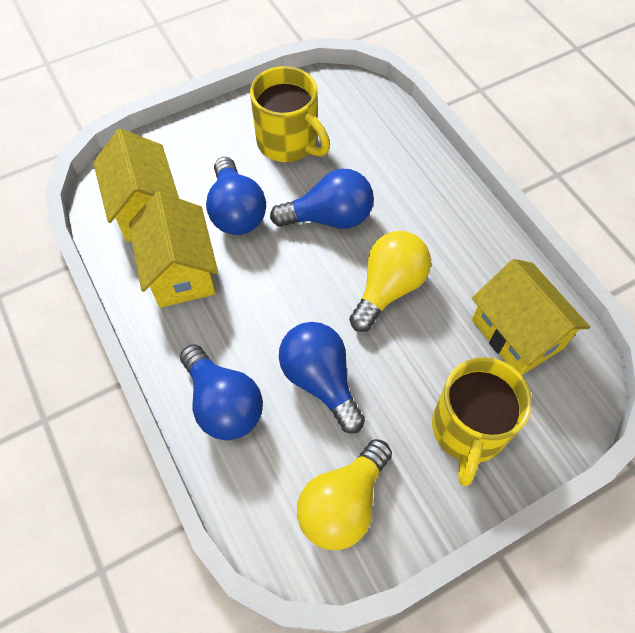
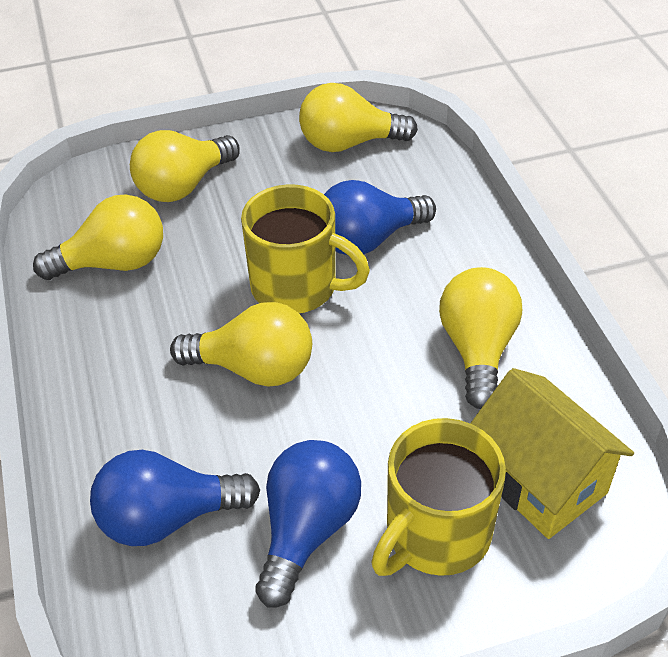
blue light bulb: 4 -> 3
yellow house: 3 -> 1
yellow light bulb: 2 -> 5

